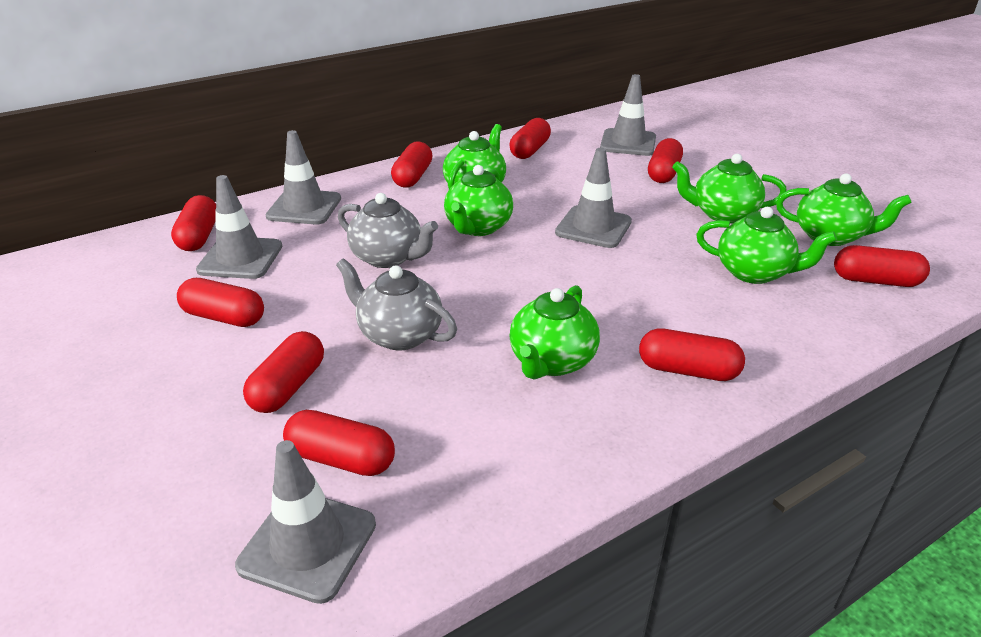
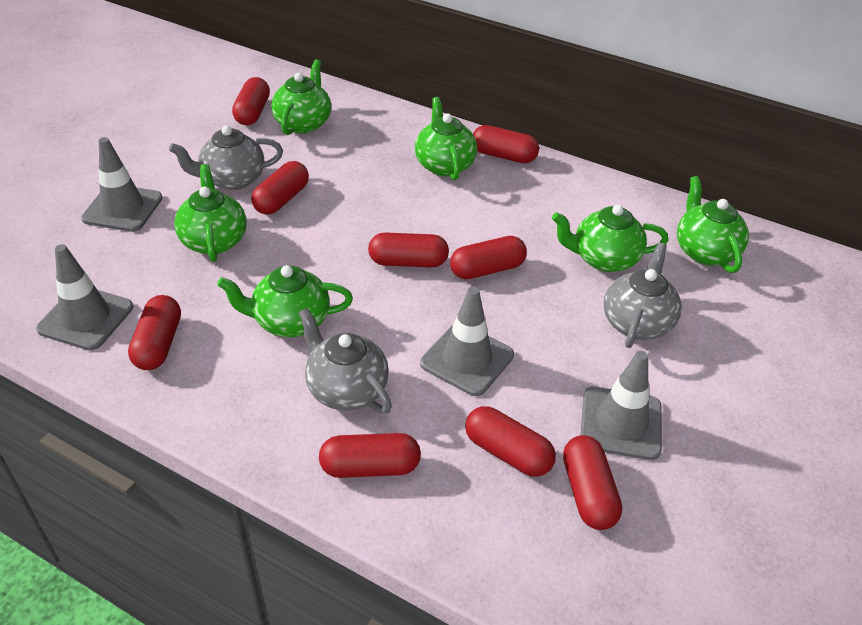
grey teapot: 2 -> 3
grey traffic cone: 5 -> 4

